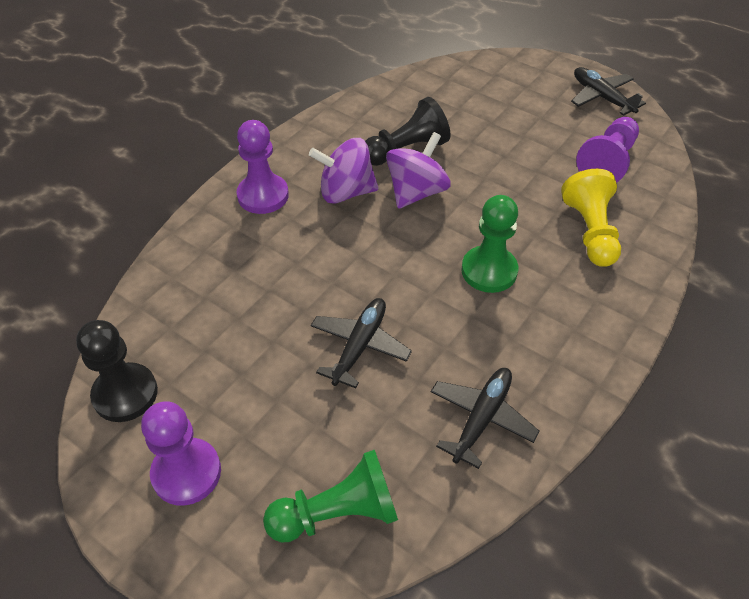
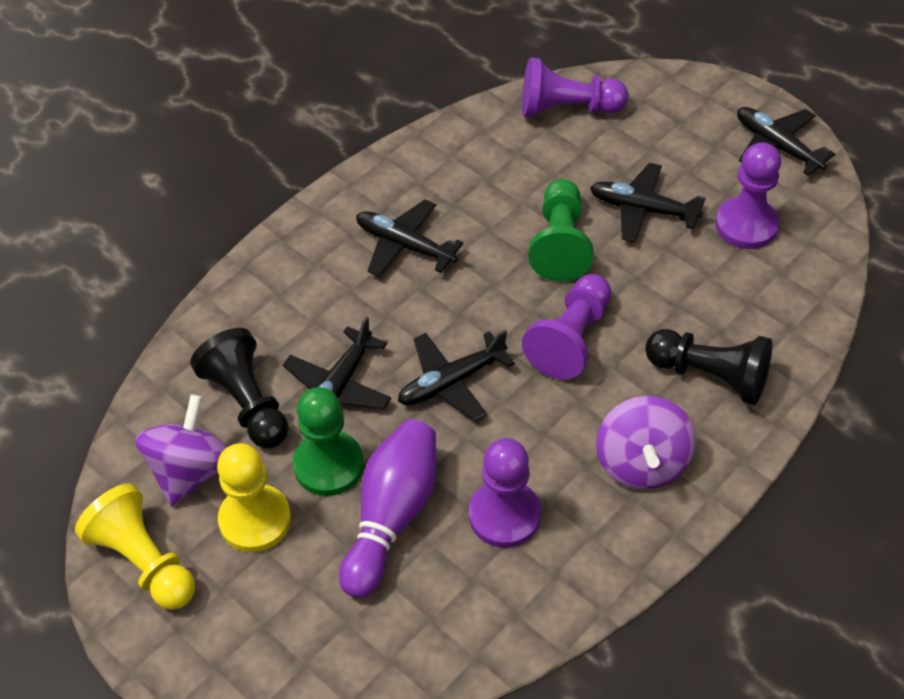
black plane: 3 -> 5
purple bowling pin: 0 -> 1
purple pawn: 3 -> 4
yellow pawn: 1 -> 2

